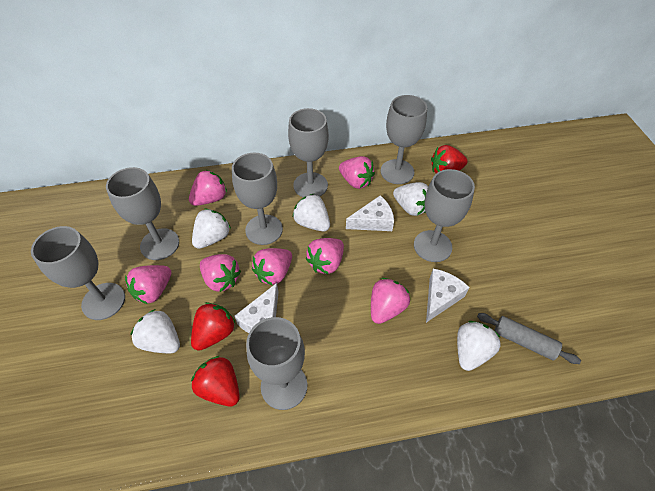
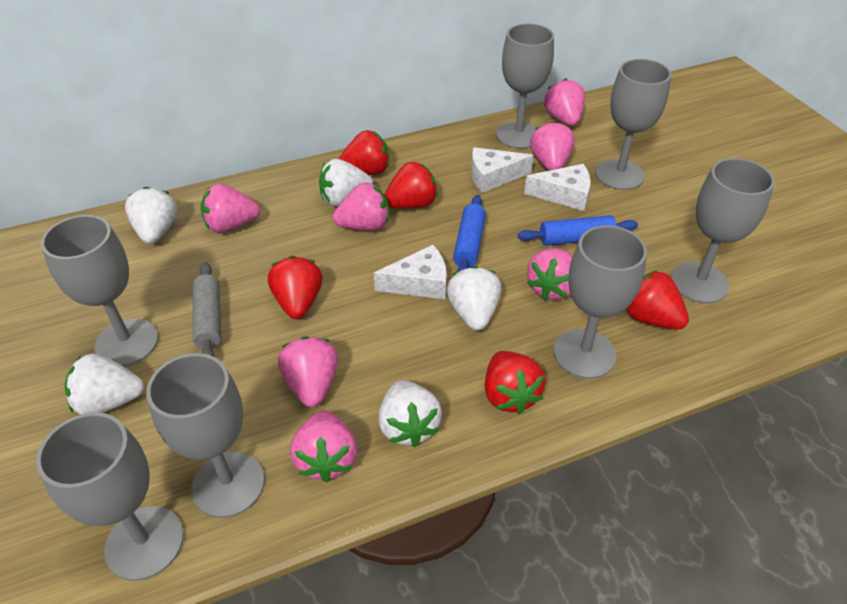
blue rolling pin: 0 -> 2
red strawberry: 3 -> 5

